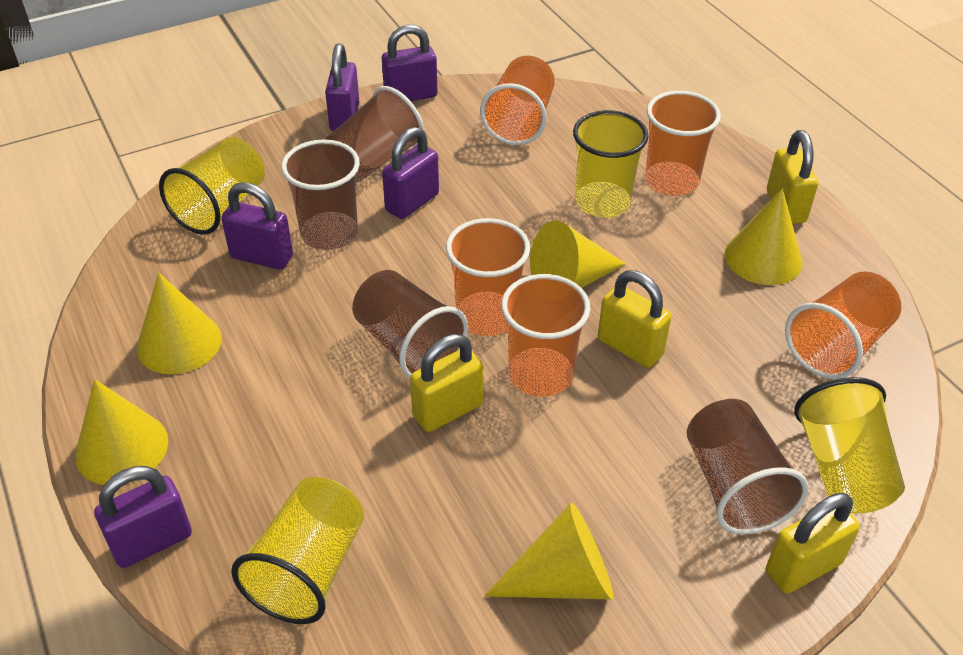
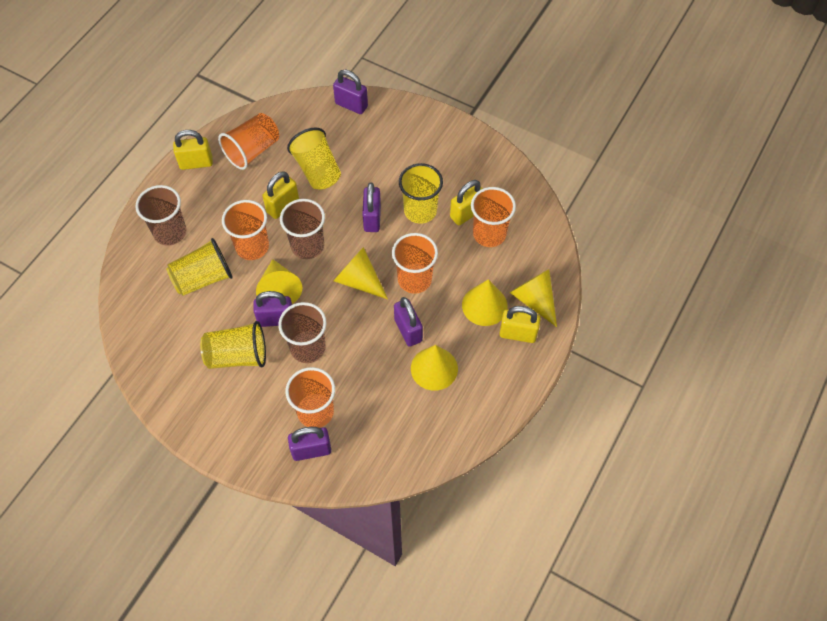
brown cup: 4 -> 3

